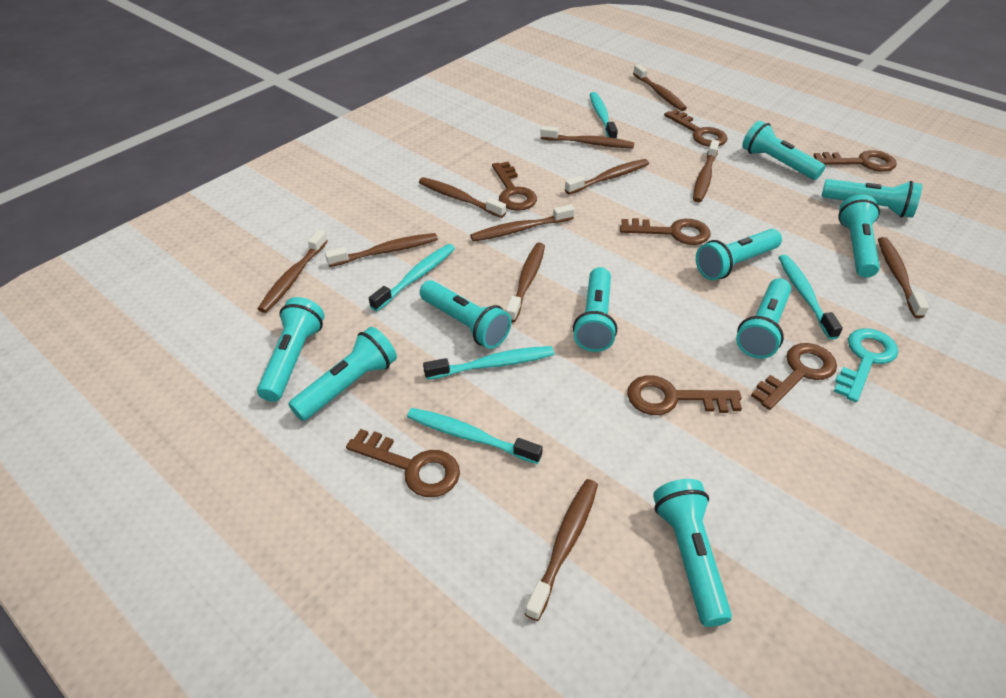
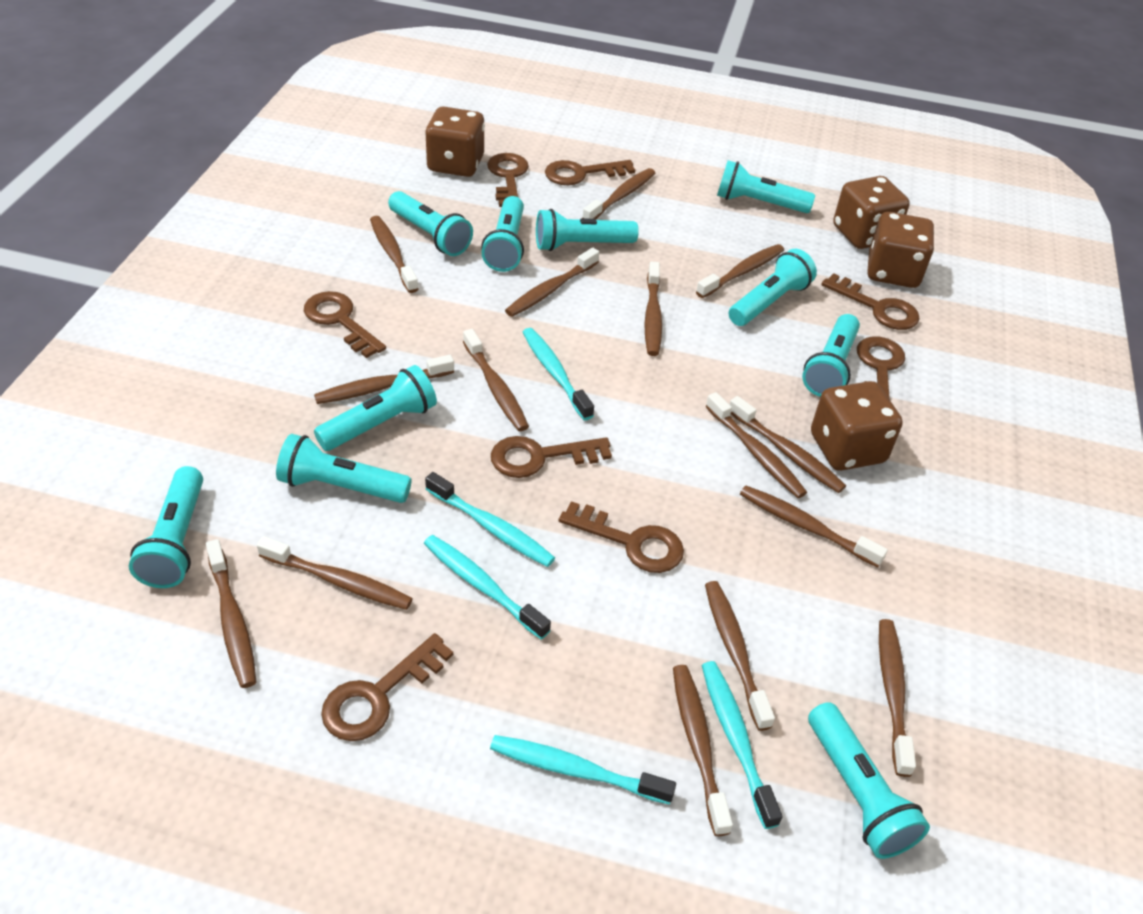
brown dice: 0 -> 4
brown key: 7 -> 8
brown toothbrush: 11 -> 15
turquoise key: 1 -> 0

